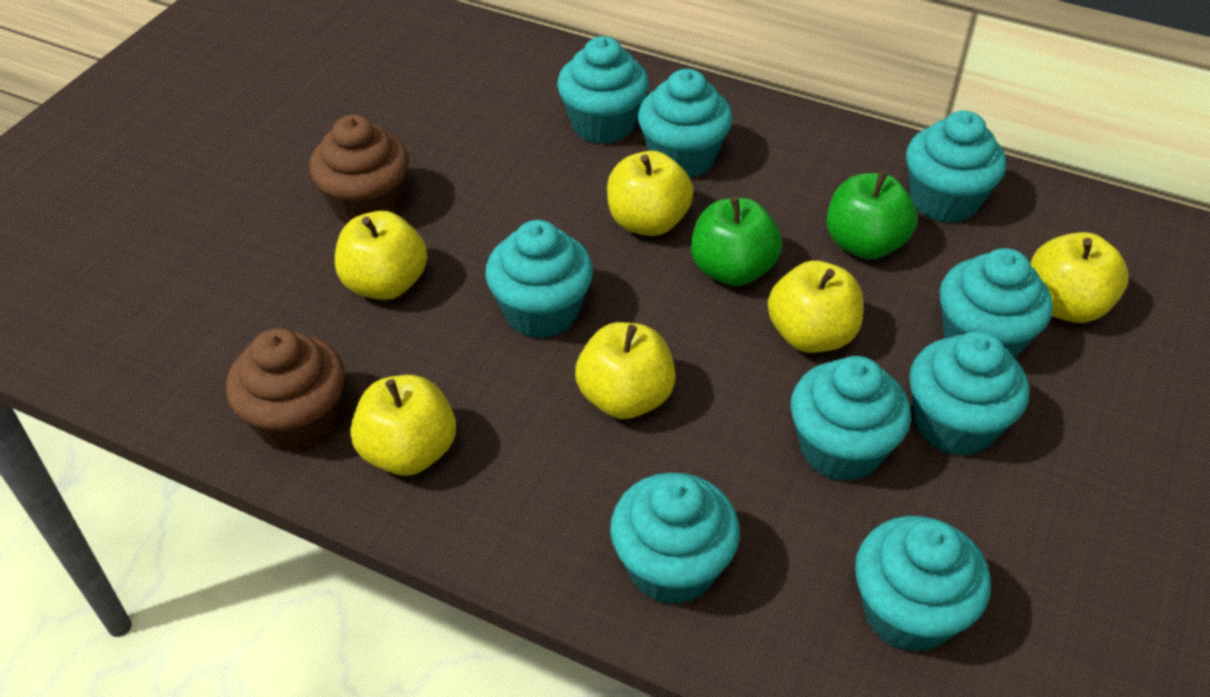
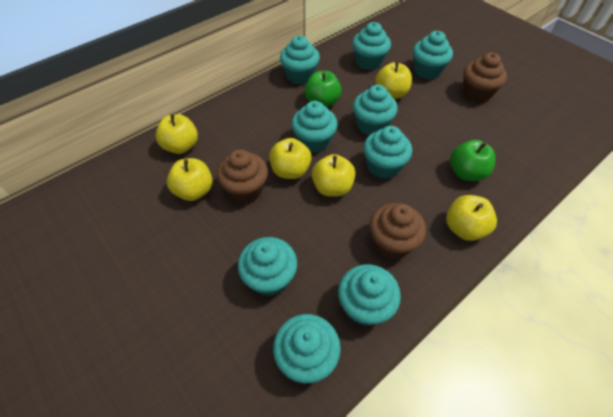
brown cupcake: 2 -> 3

